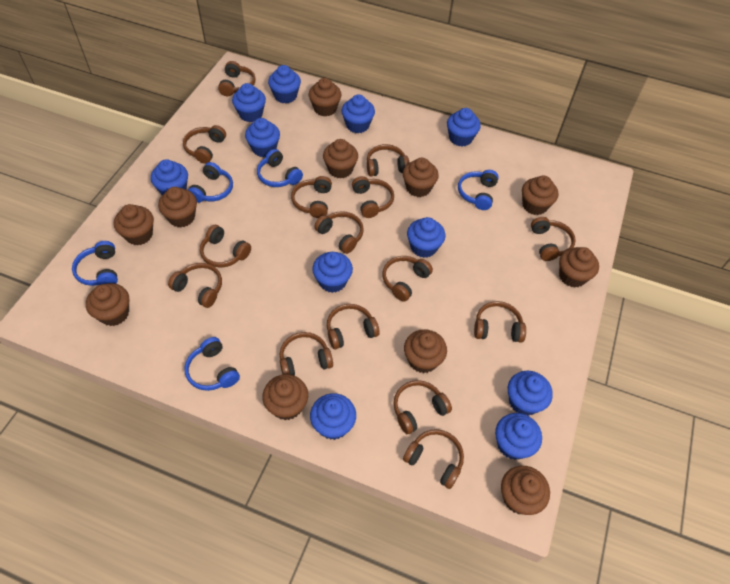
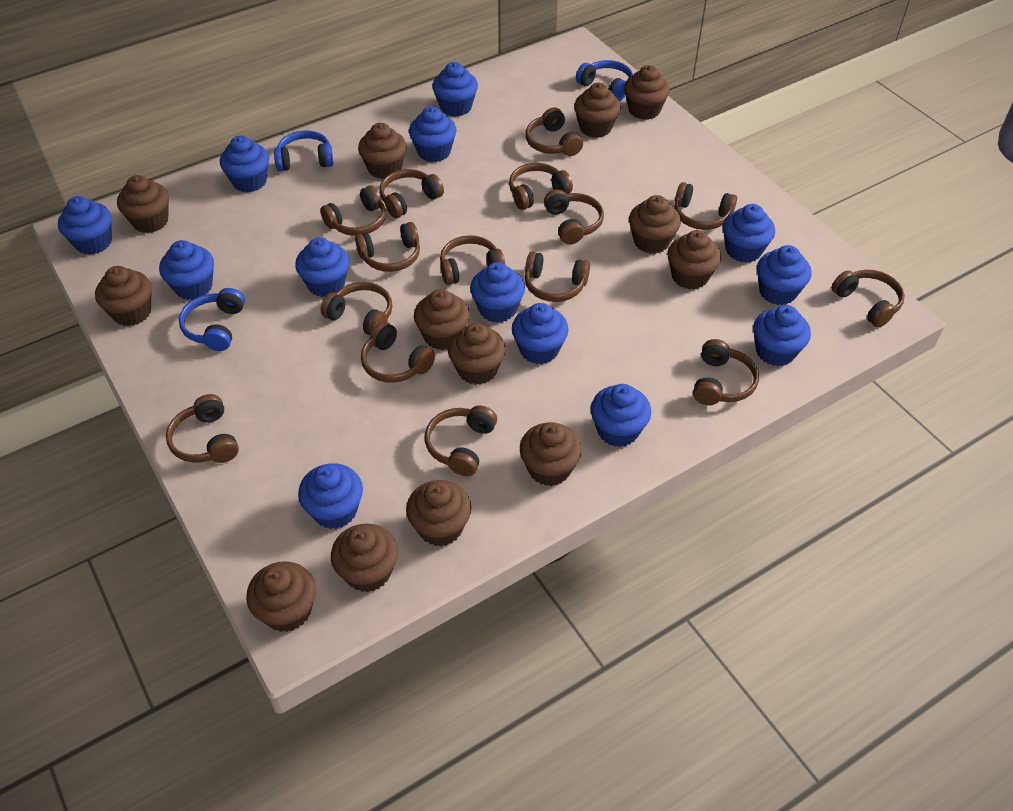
blue cupcake: 11 -> 13
blue headphones: 5 -> 3
brown cupcake: 11 -> 13

